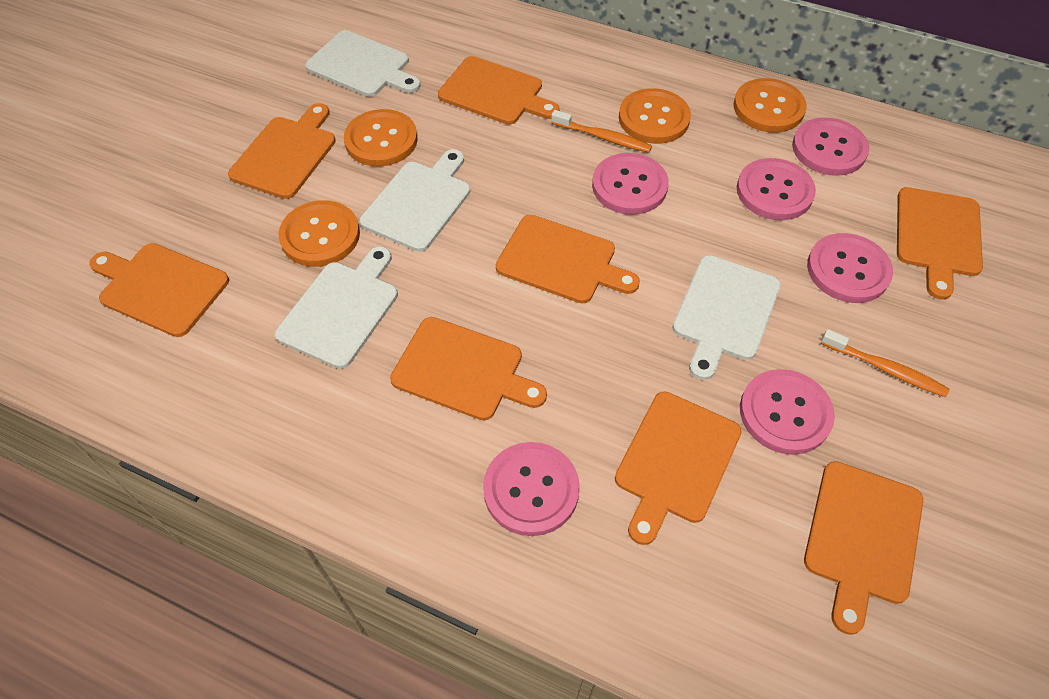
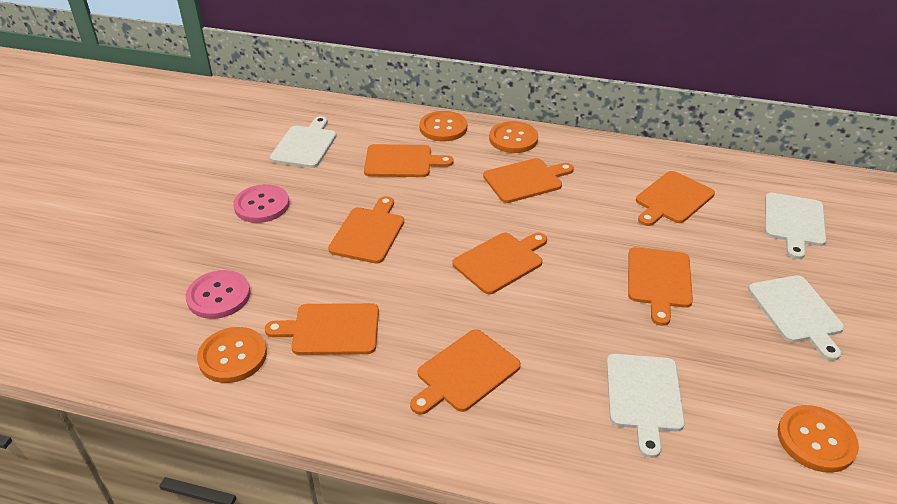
orange toothbrush: 2 -> 0
pink button: 6 -> 2

